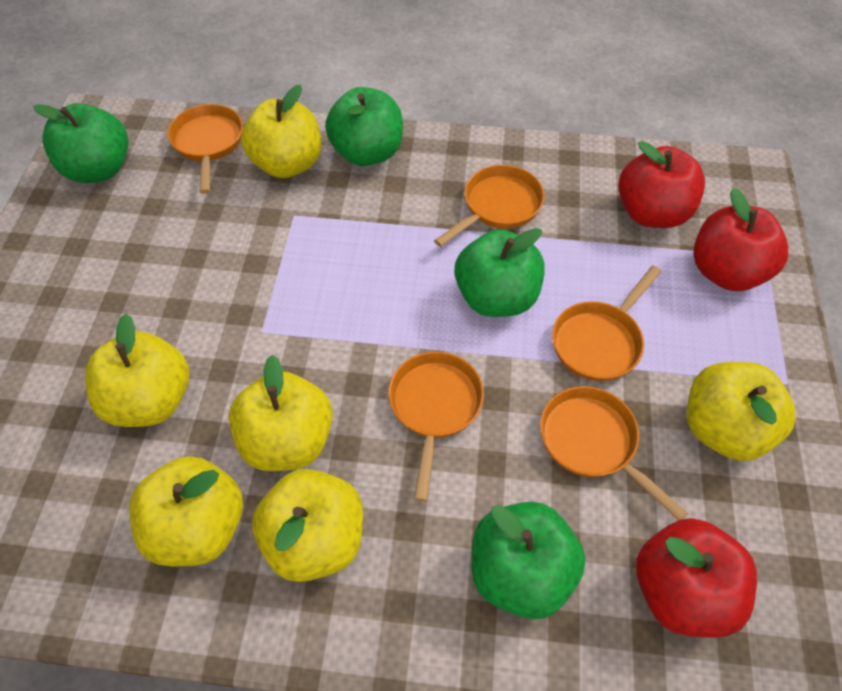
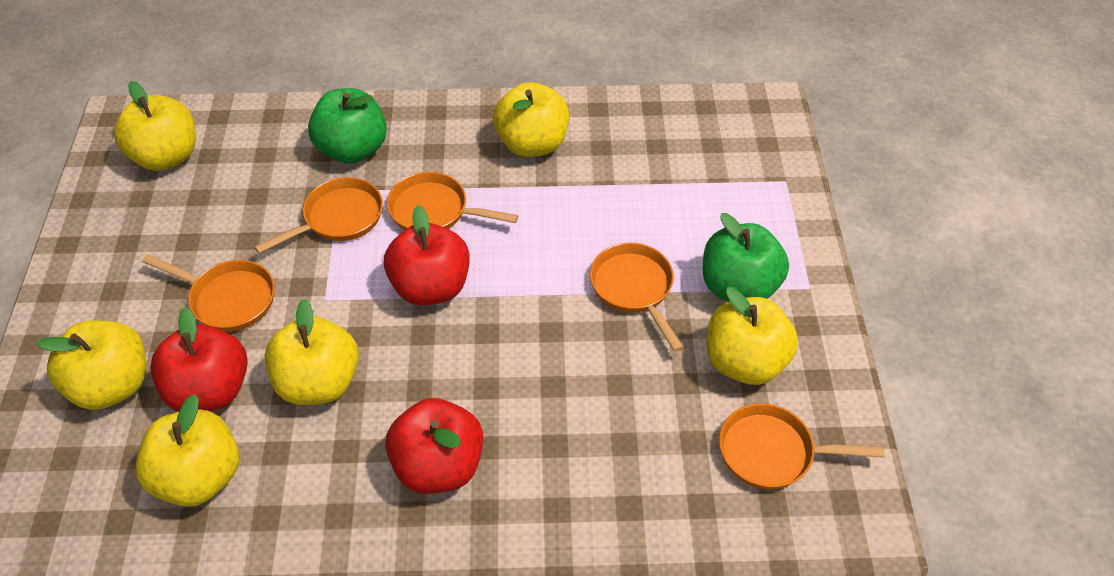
green apple: 4 -> 2

